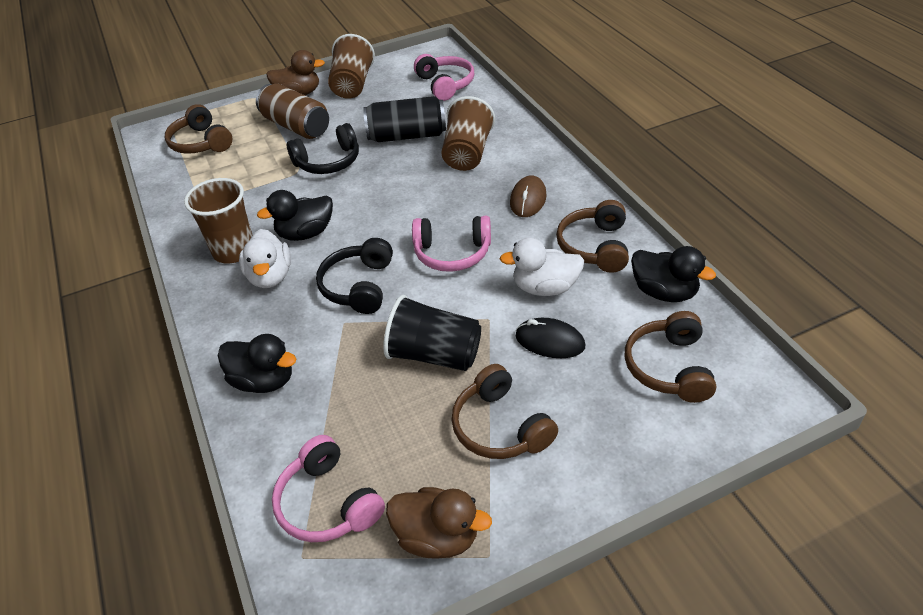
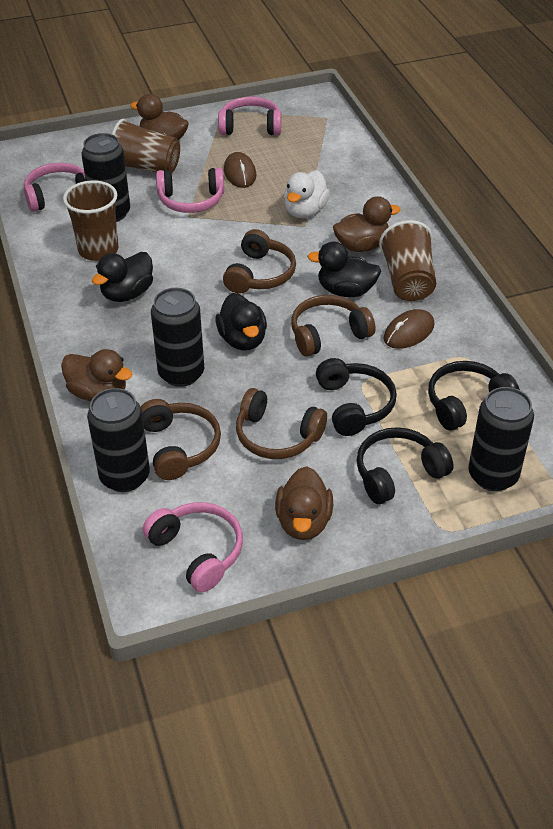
black can: 1 -> 4
black cup: 1 -> 0
black headphones: 2 -> 3
black mouse: 1 -> 0
brown can: 1 -> 0
brown duck: 2 -> 4
brown mouse: 1 -> 2
pink headphones: 3 -> 4
white duck: 2 -> 1

